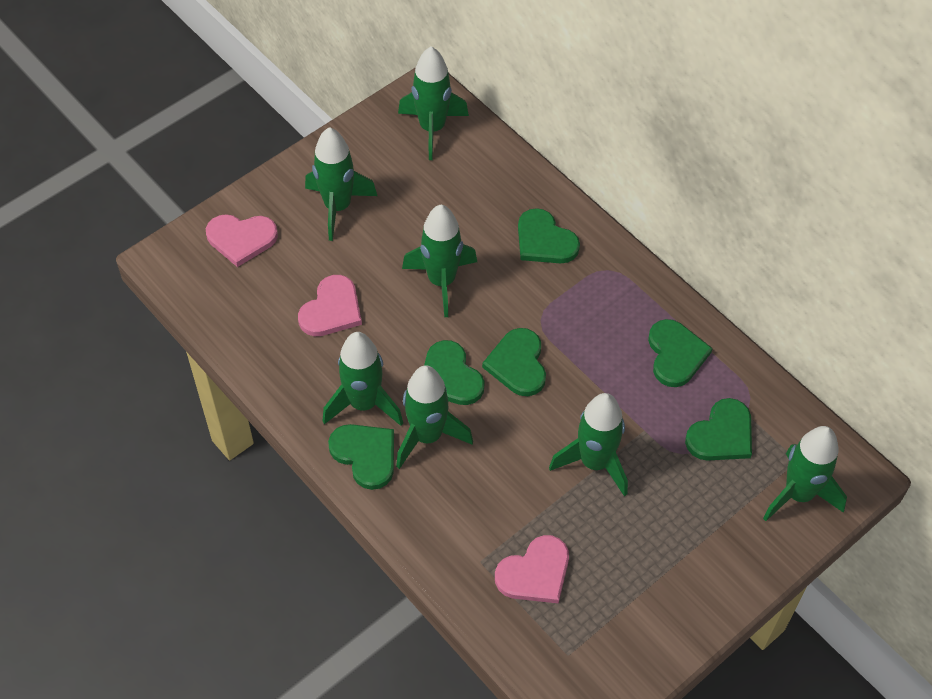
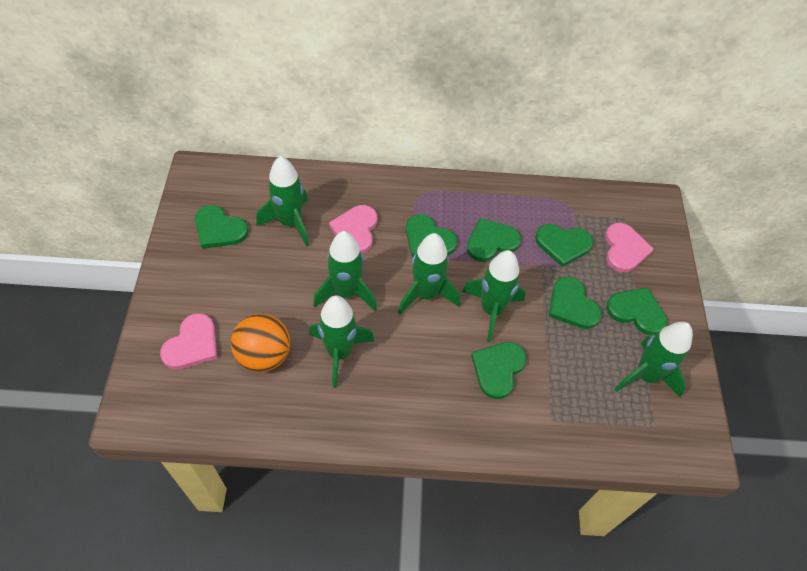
green heart: 6 -> 7
green rocket: 7 -> 6
orange ball: 0 -> 1

